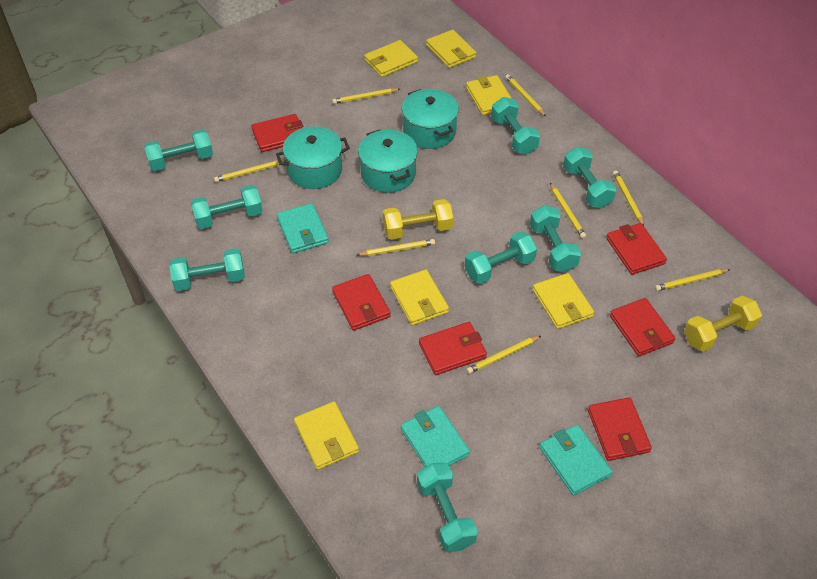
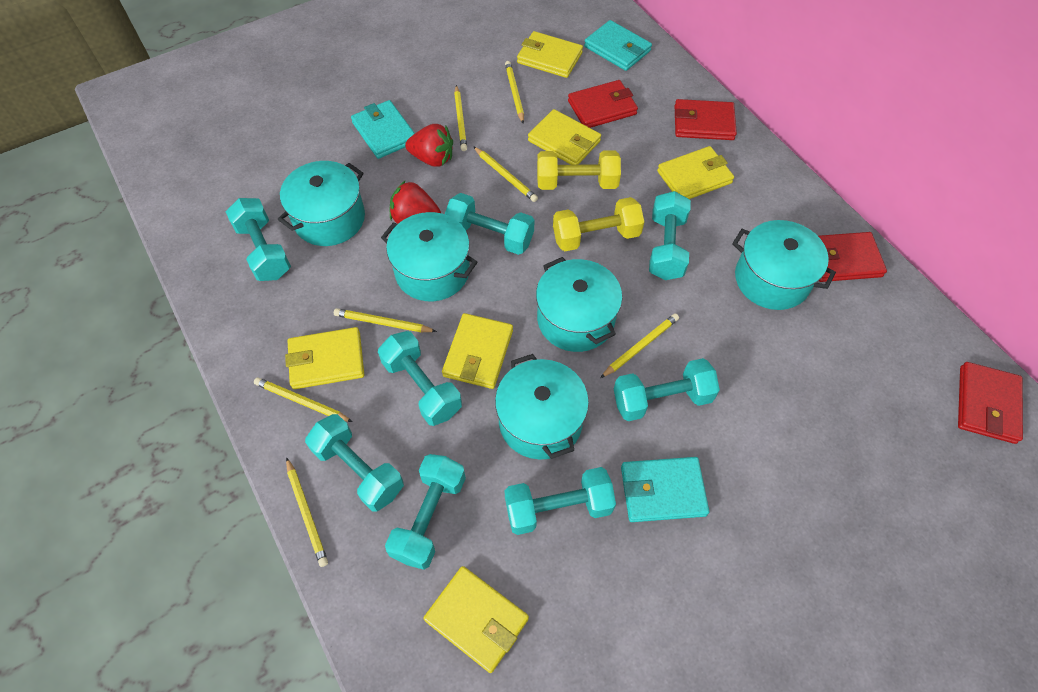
red strawberry: 0 -> 2
red wallet: 6 -> 4
turquoise pot: 3 -> 5
yellow pencil: 8 -> 7

